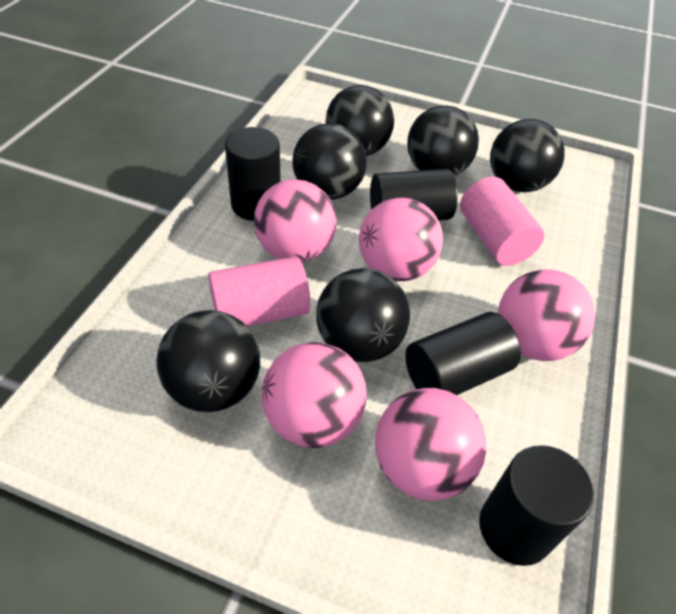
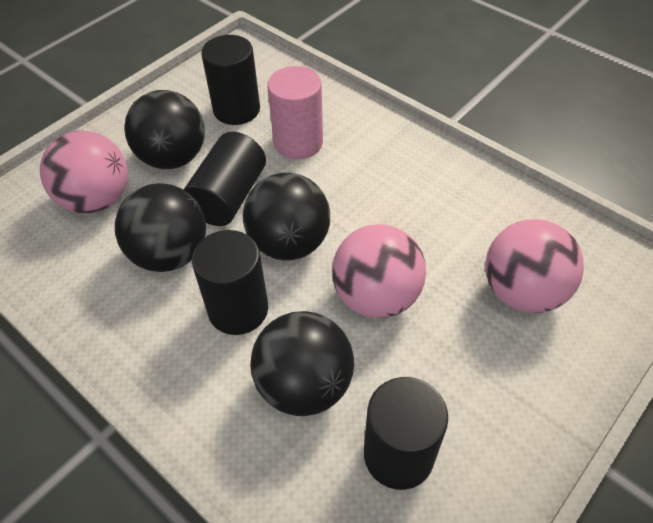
black ball: 6 -> 4
pink ball: 5 -> 3
pink cylinder: 2 -> 1

